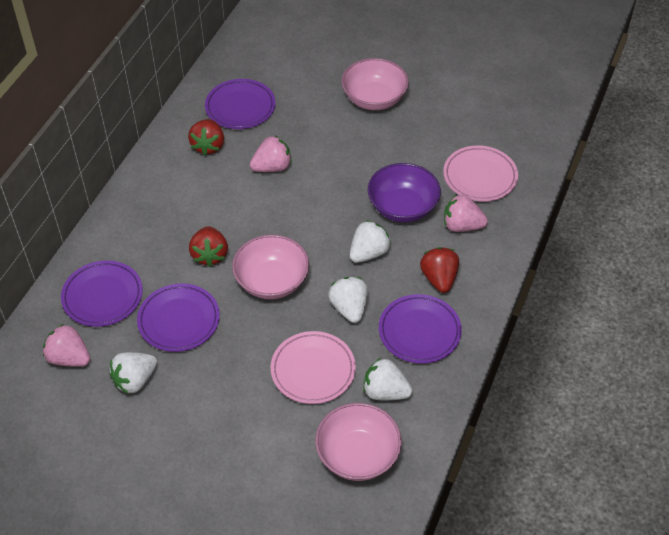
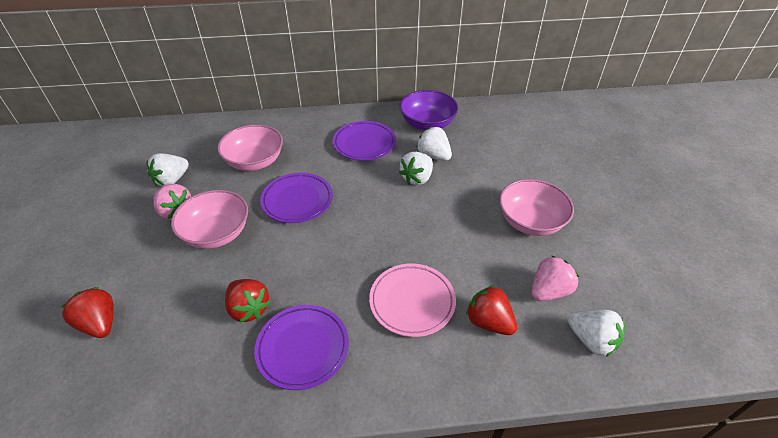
pink plate: 2 -> 1
pink strawberry: 3 -> 2
purple plate: 4 -> 3

